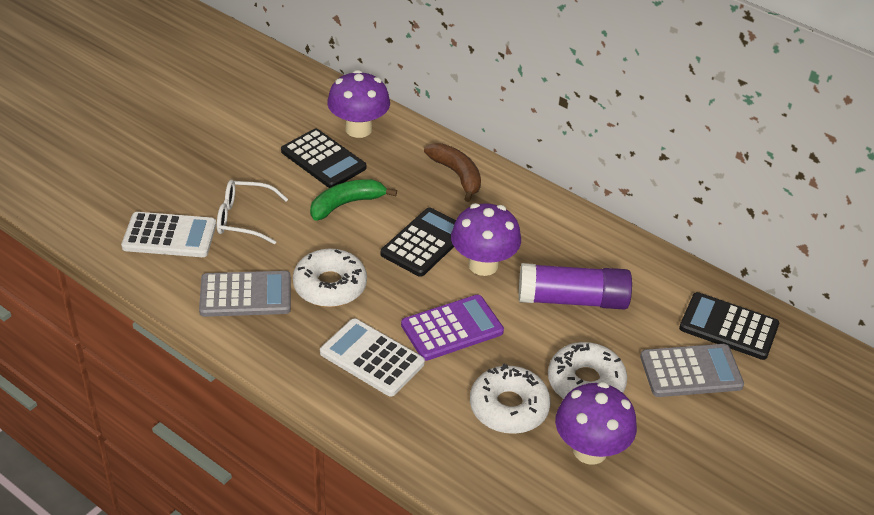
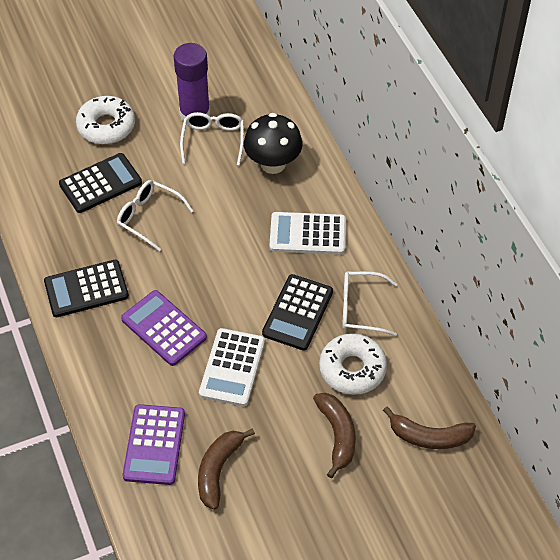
black mushroom: 0 -> 1
brown banana: 1 -> 3
green banana: 1 -> 0
grey calculator: 2 -> 0
purple calculator: 1 -> 2
purple mushroom: 3 -> 0
white donut: 3 -> 2
white glasses: 1 -> 3

